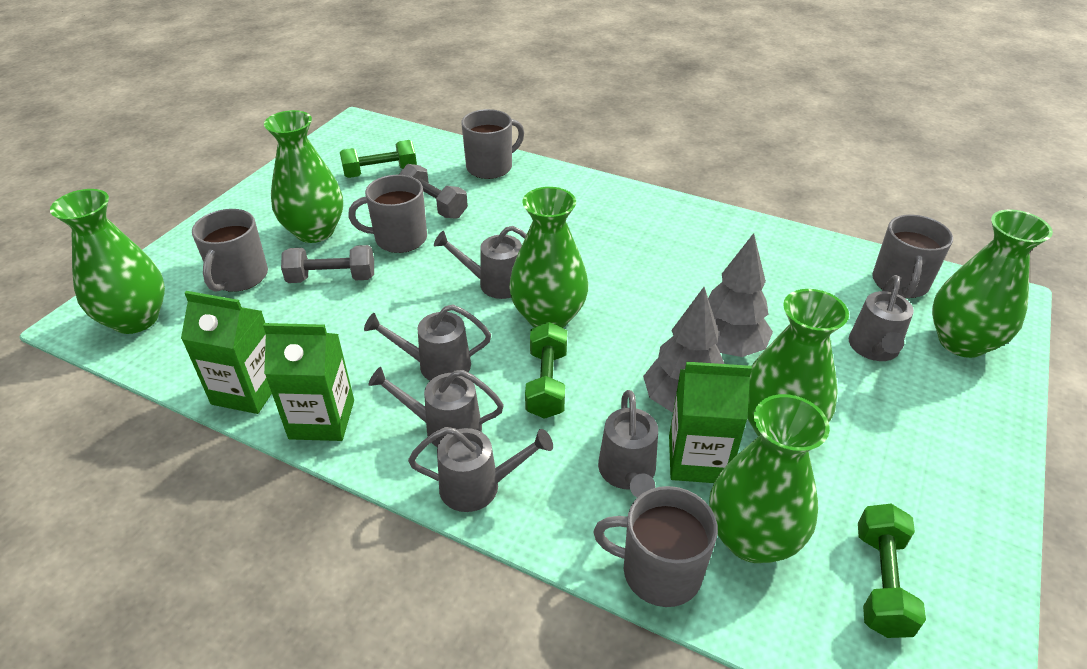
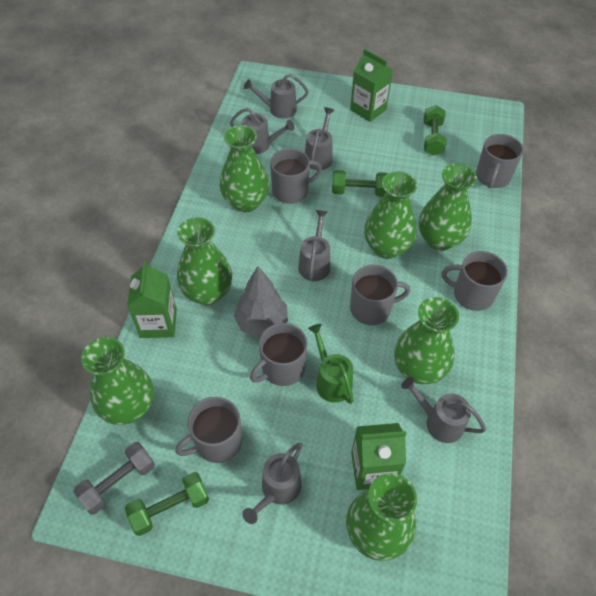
green vase: 6 -> 7
green watering can: 0 -> 1
grey dumbbell: 2 -> 1
grey mug: 5 -> 6
grey tree: 2 -> 1

